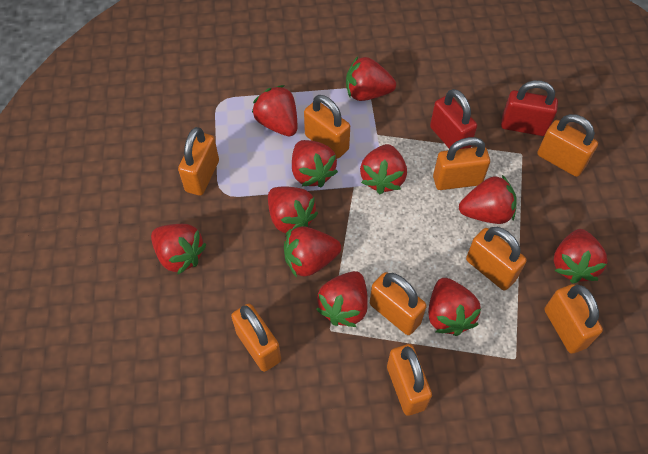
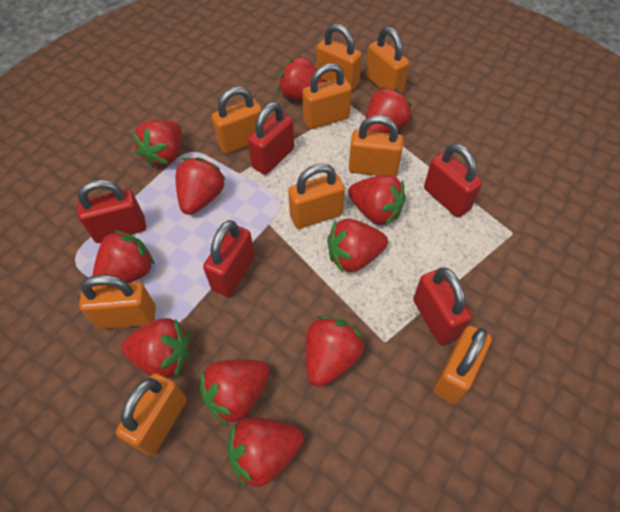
red padlock: 2 -> 5

